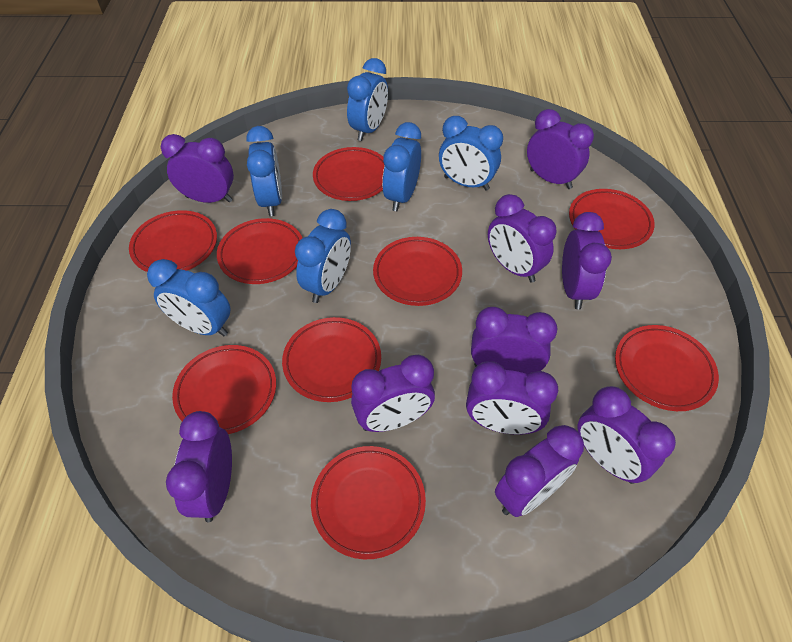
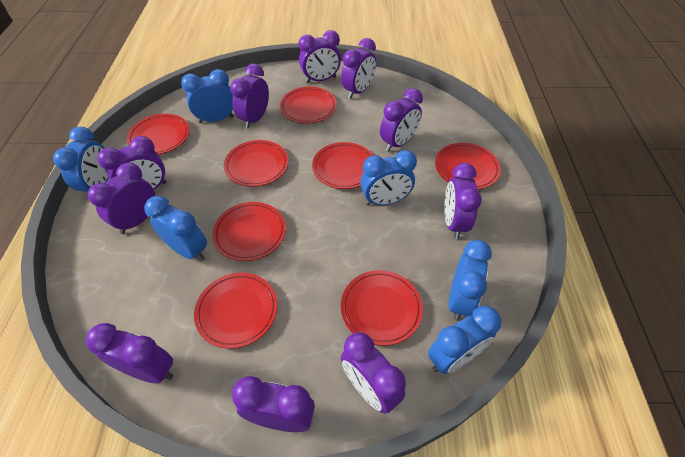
red plate: 9 -> 8

